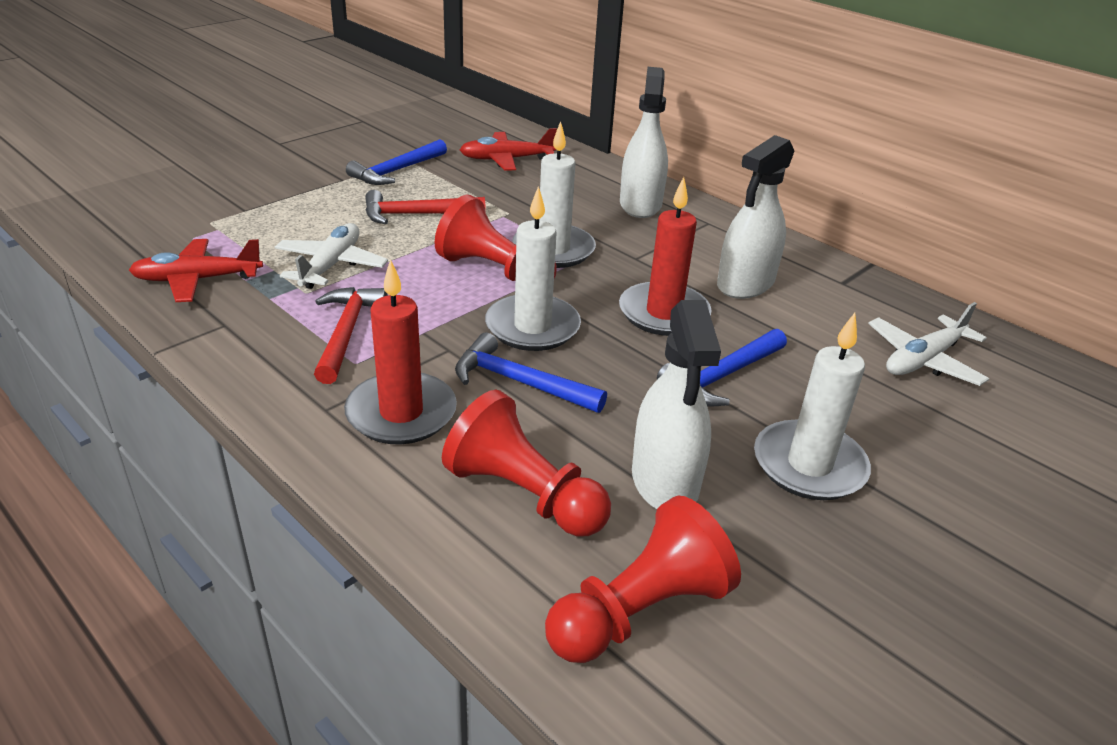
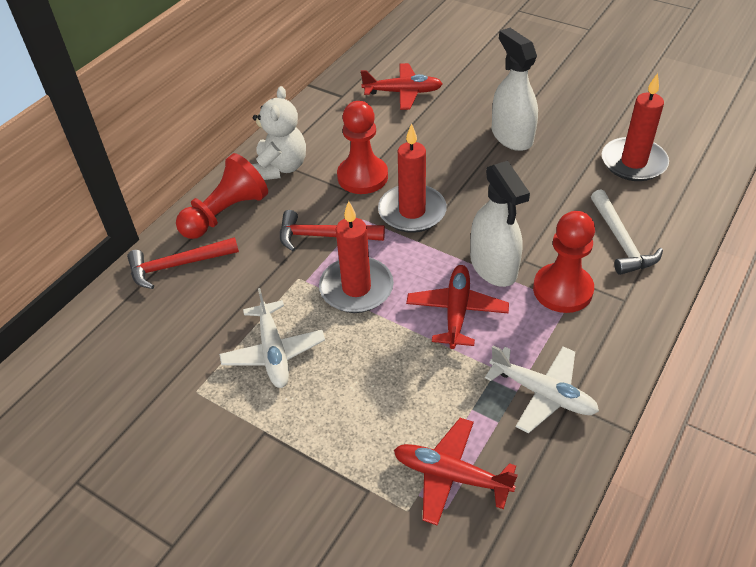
blue hammer: 3 -> 0
red candle: 2 -> 3
red plane: 2 -> 3
white candle: 3 -> 0
white hammer: 0 -> 1
white spray bottle: 3 -> 2
white teddy bear: 0 -> 1

